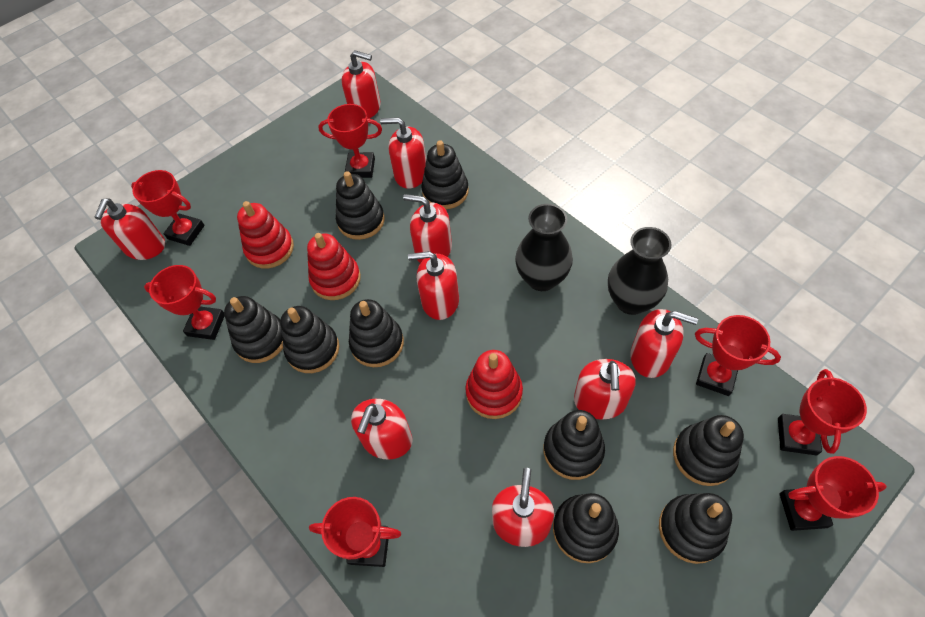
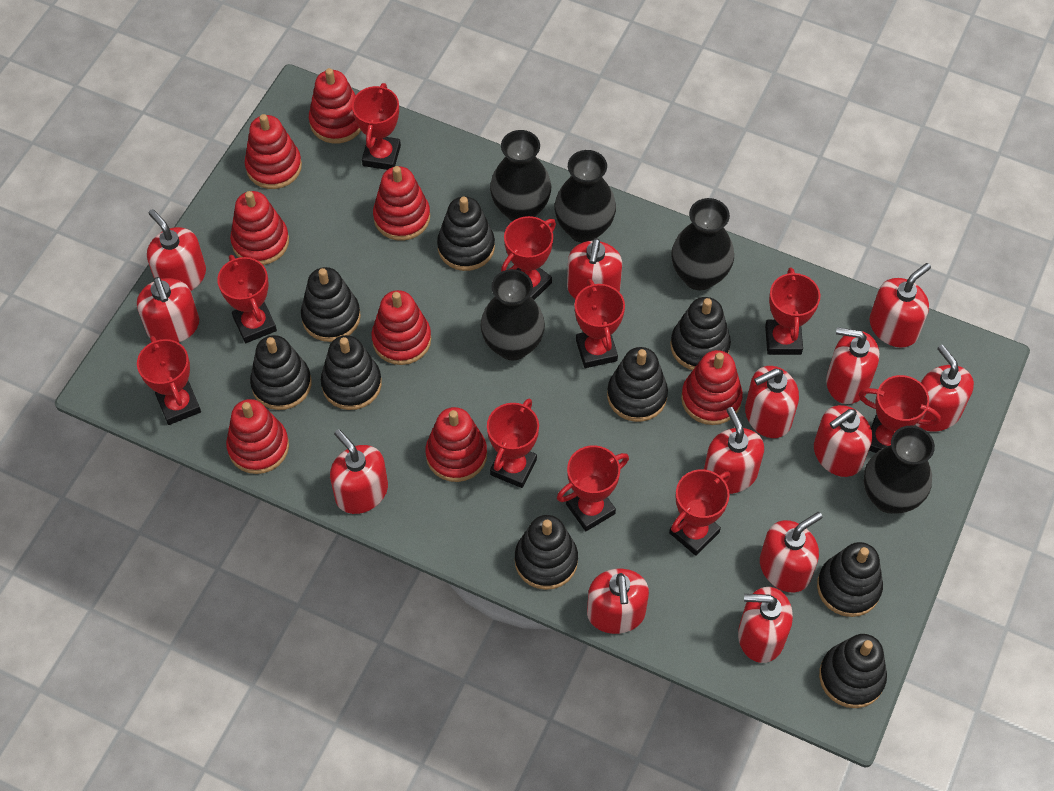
black vase: 2 -> 5
red soap dispenser: 9 -> 13
red stacking toy: 3 -> 8
red trophy: 7 -> 10

